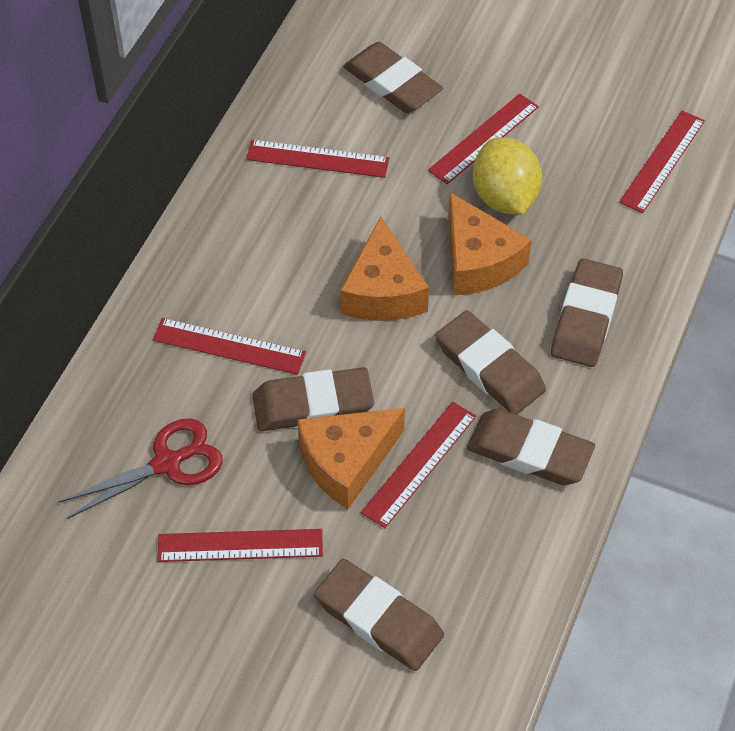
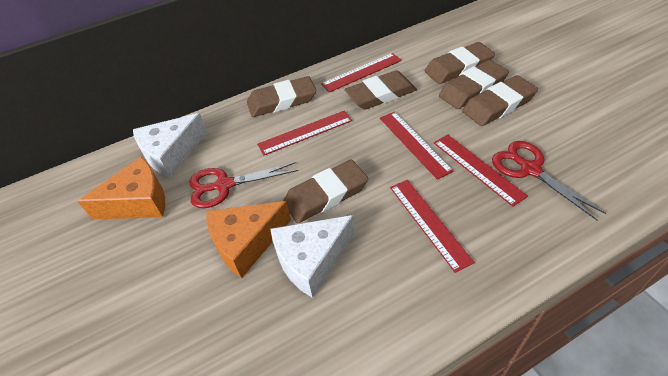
orange cheese: 3 -> 2
red ruler: 6 -> 5
red scissors: 1 -> 2
white cheese: 0 -> 2
yellow lemon: 1 -> 0

